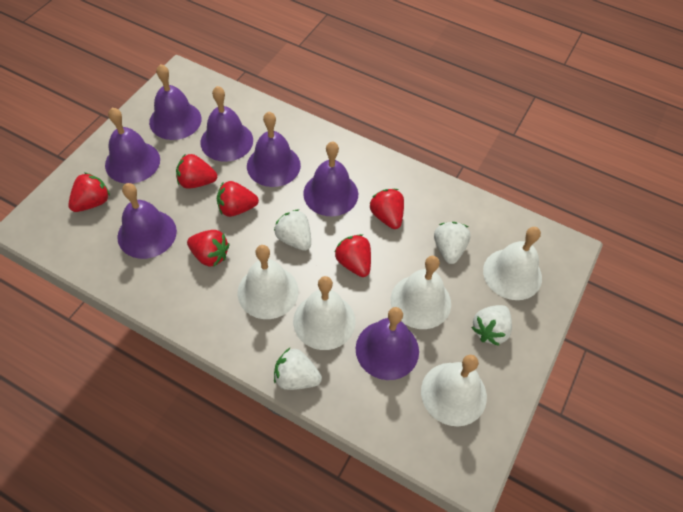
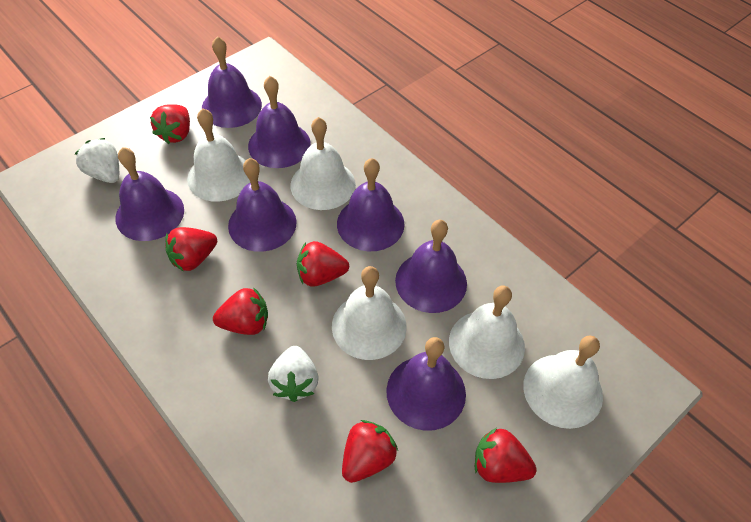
white strawberry: 4 -> 2

